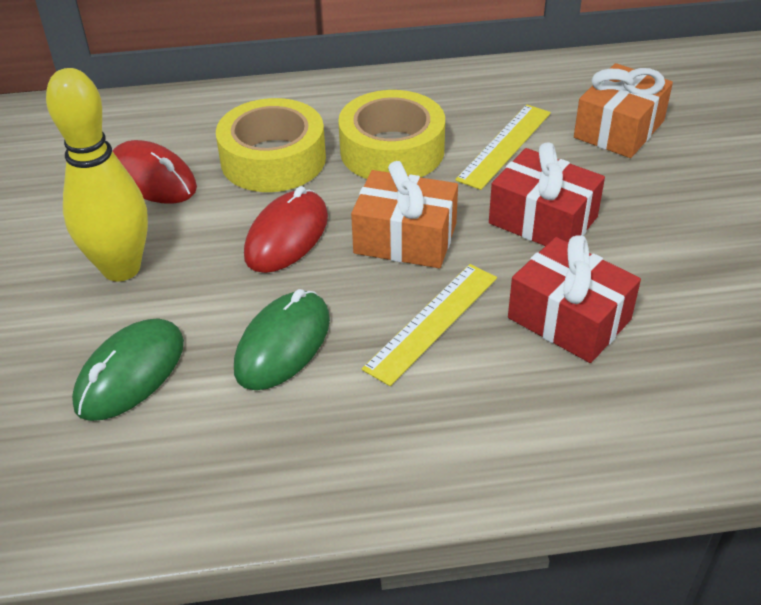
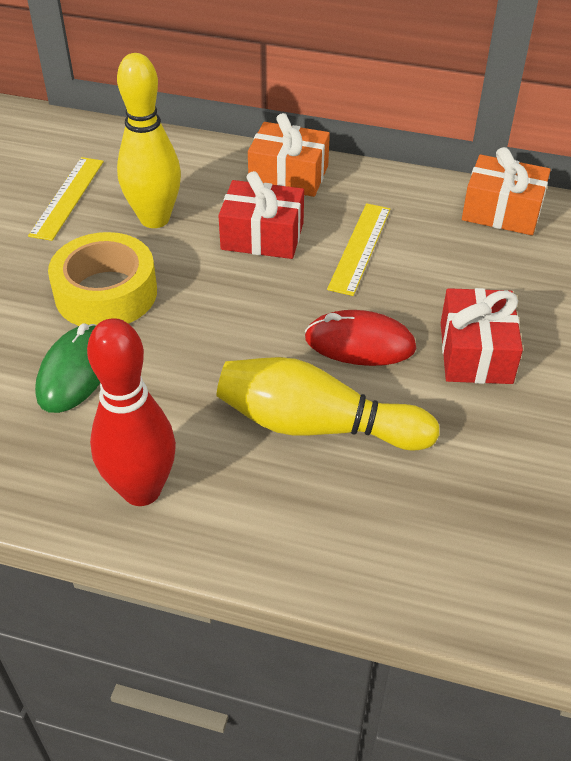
green mouse: 2 -> 1
red bowling pin: 0 -> 1
red mouse: 2 -> 1
yellow bowling pin: 1 -> 2
yellow tape: 2 -> 1

